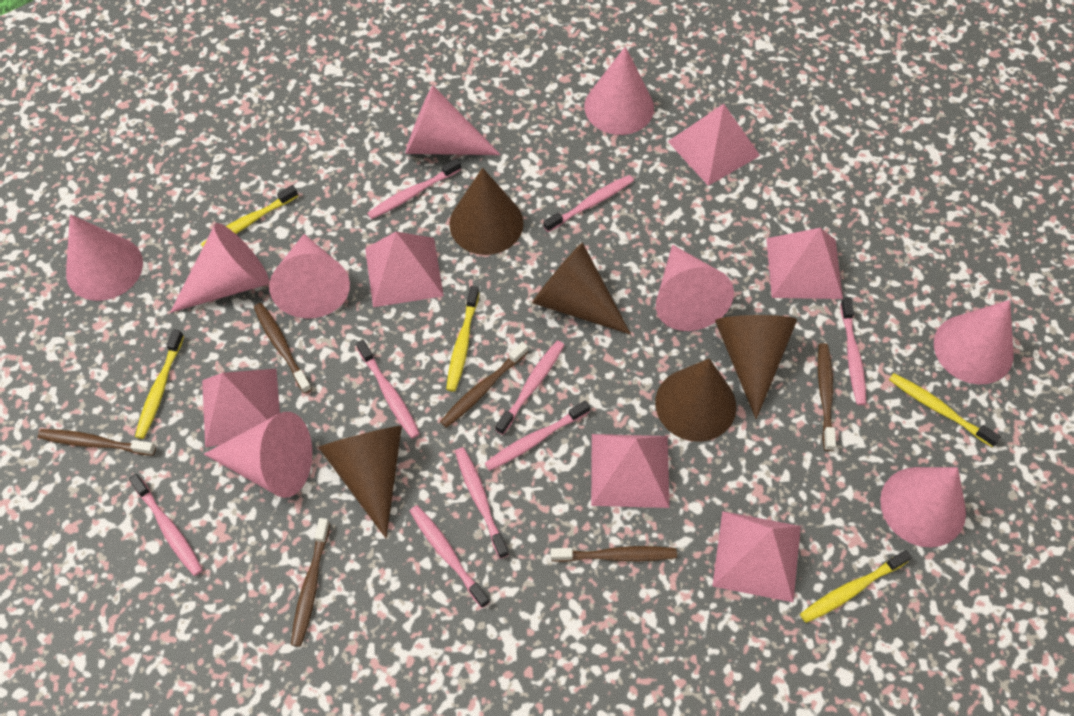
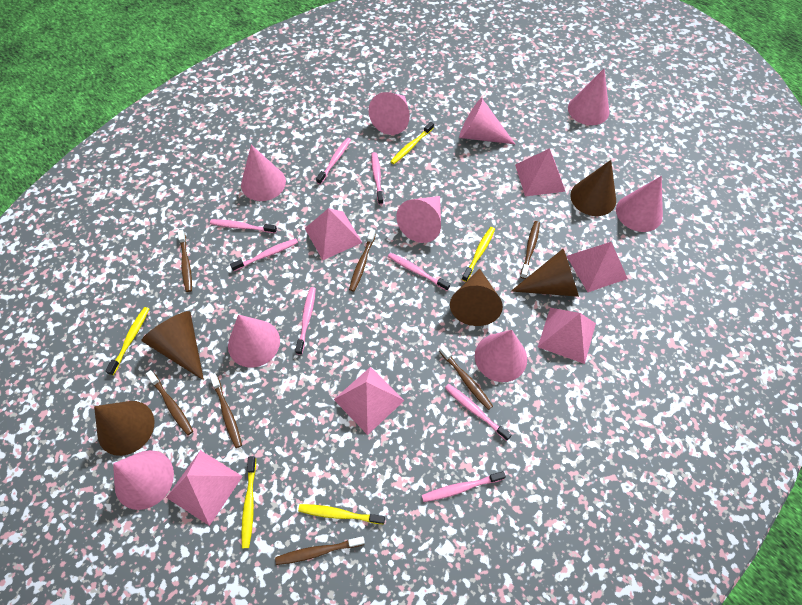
brown toothbrush: 6 -> 7
pink toothbrush: 9 -> 8

